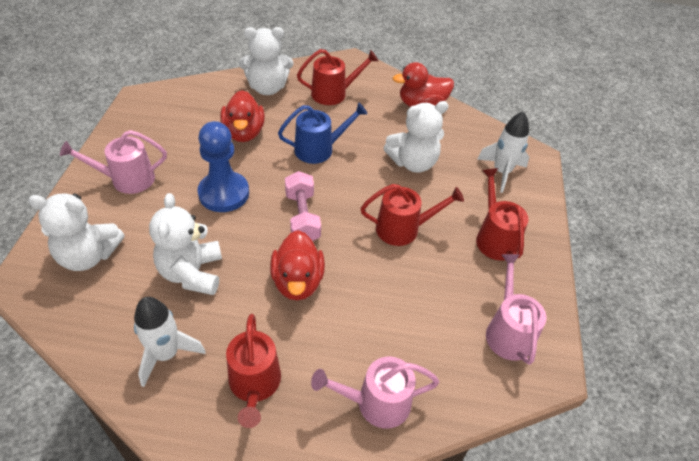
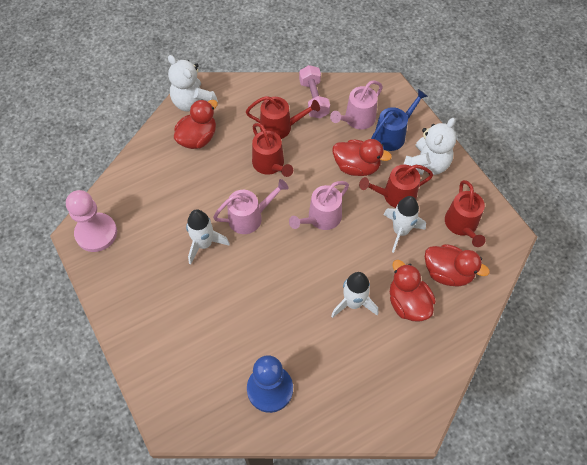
pink pawn: 0 -> 1
red duck: 3 -> 4
white rocket: 2 -> 3
white teddy bear: 4 -> 2

